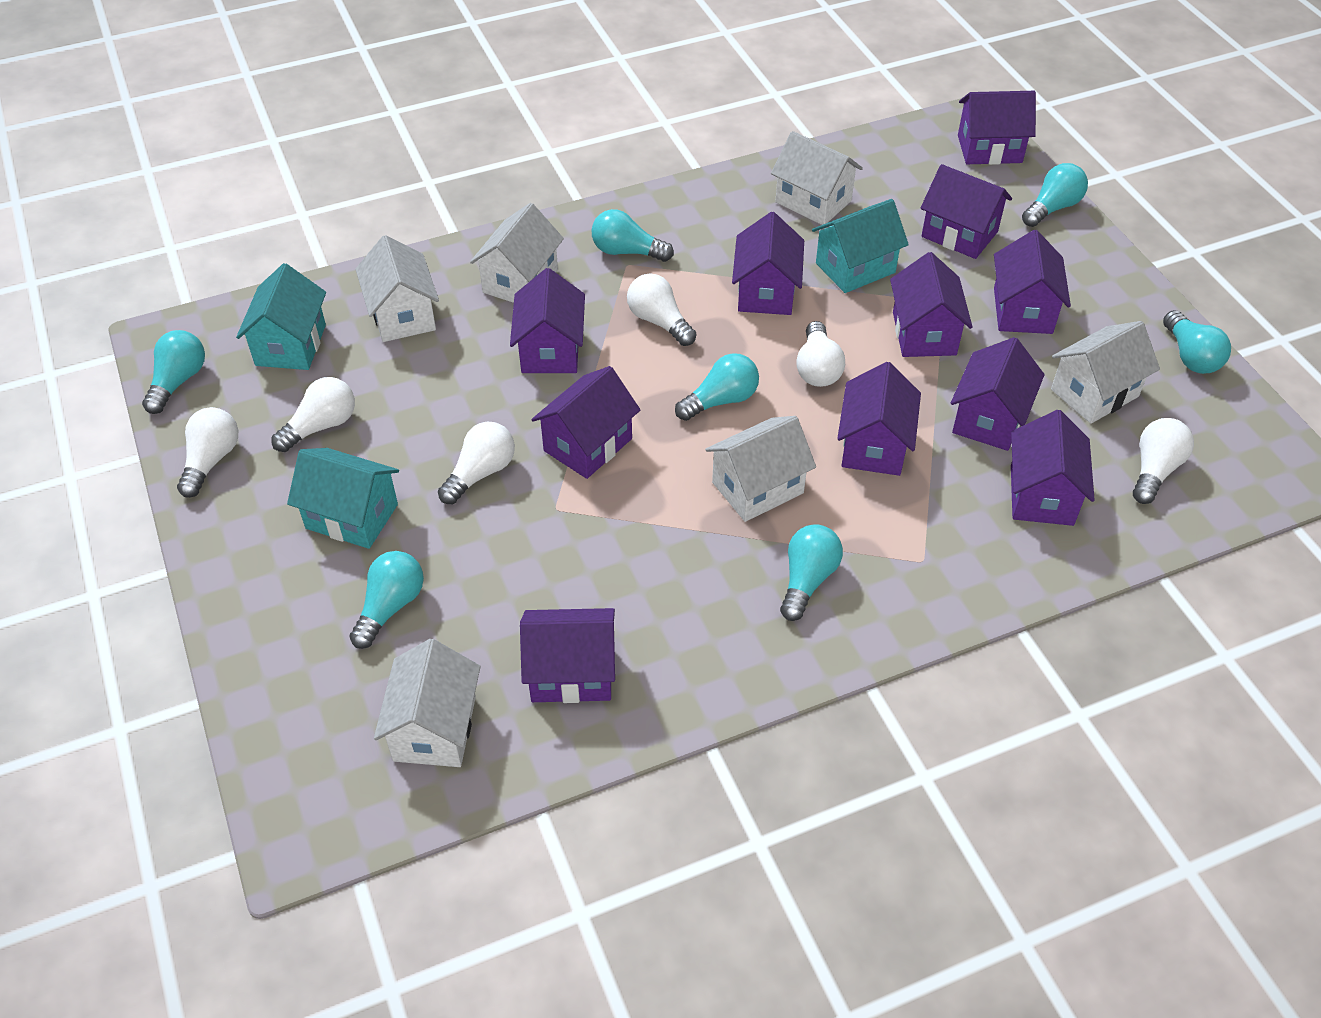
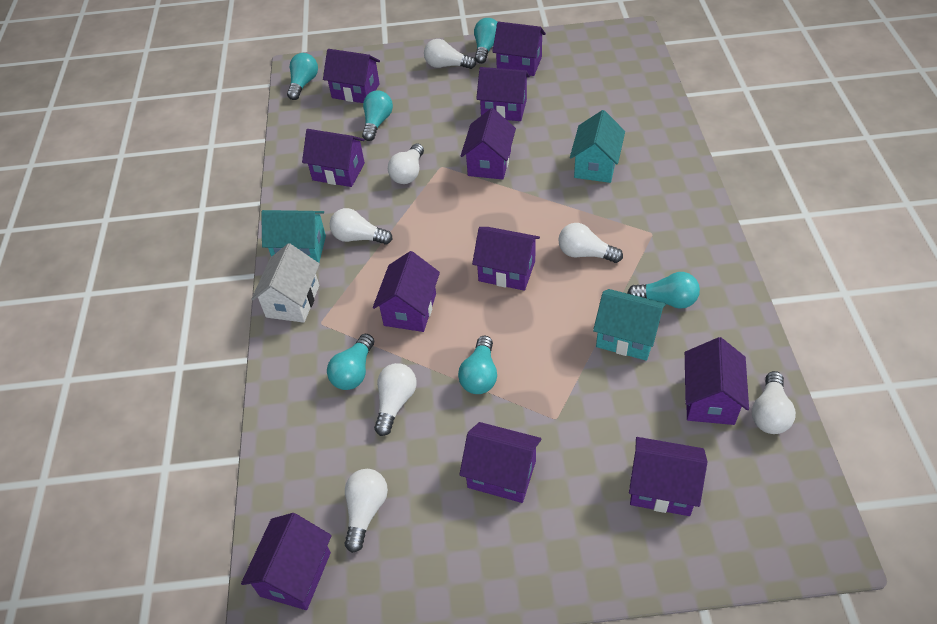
turquoise light bulb: 7 -> 6
white house: 6 -> 1
white light bulb: 6 -> 7

